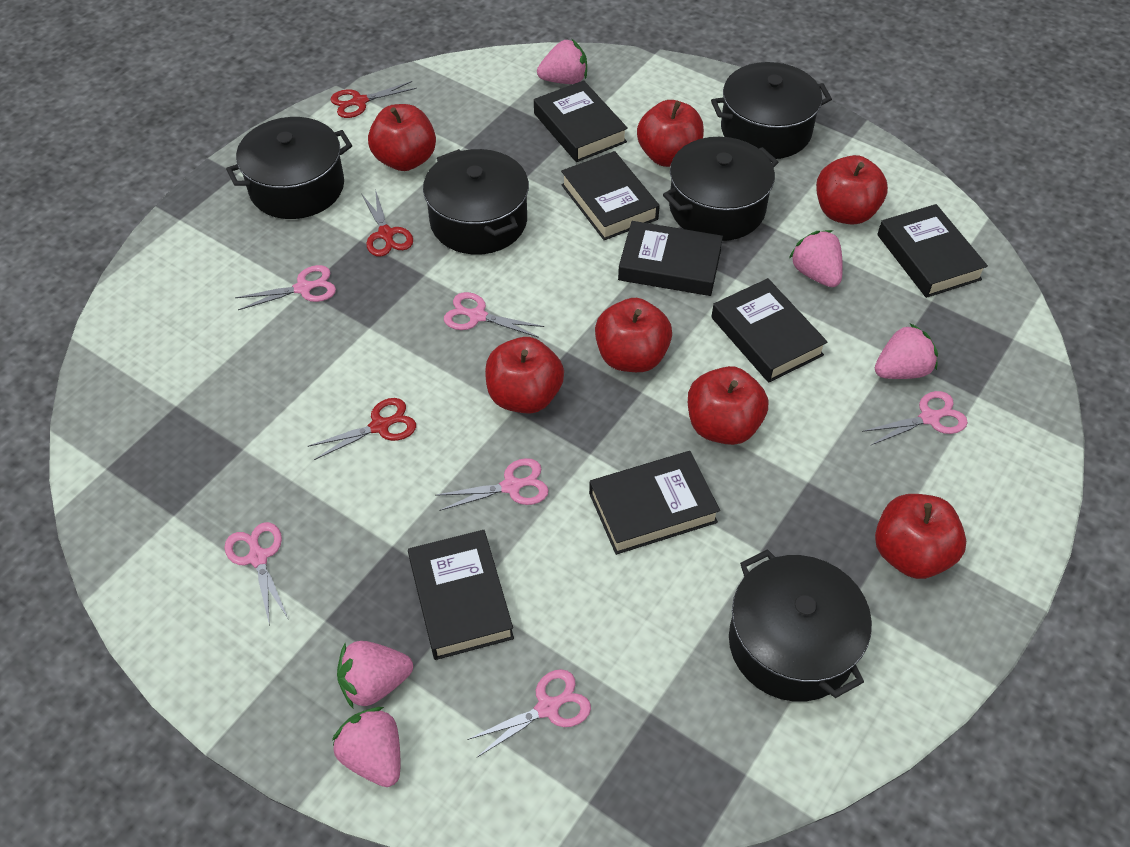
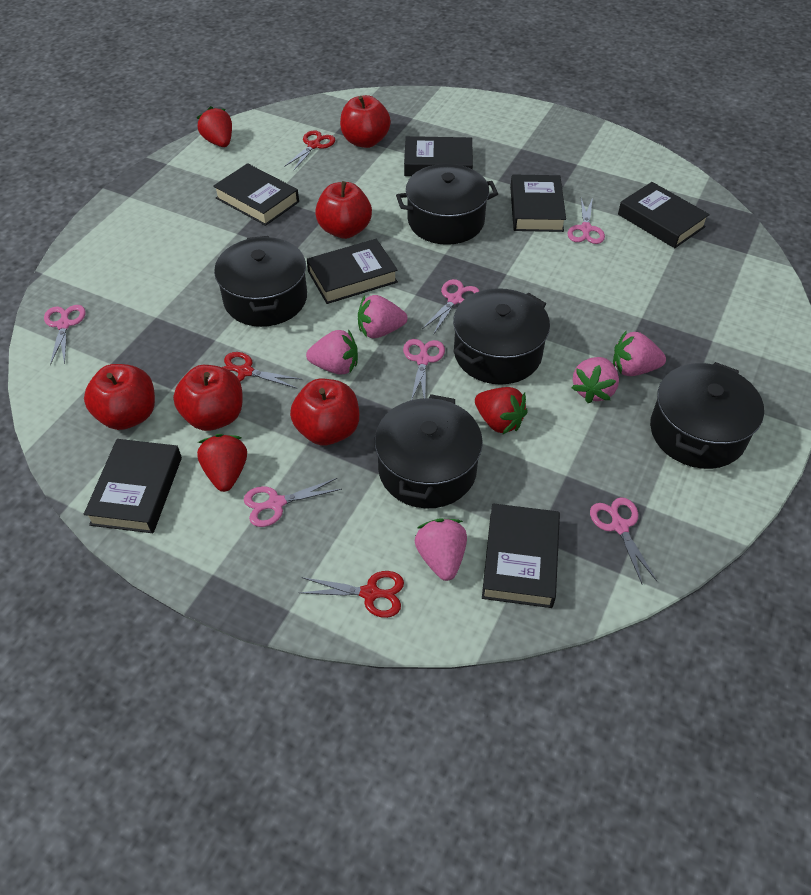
red apple: 7 -> 5
red strawberry: 0 -> 3

